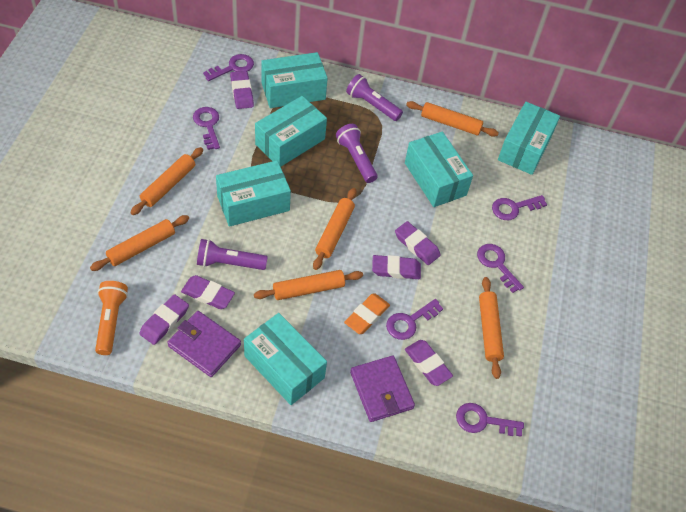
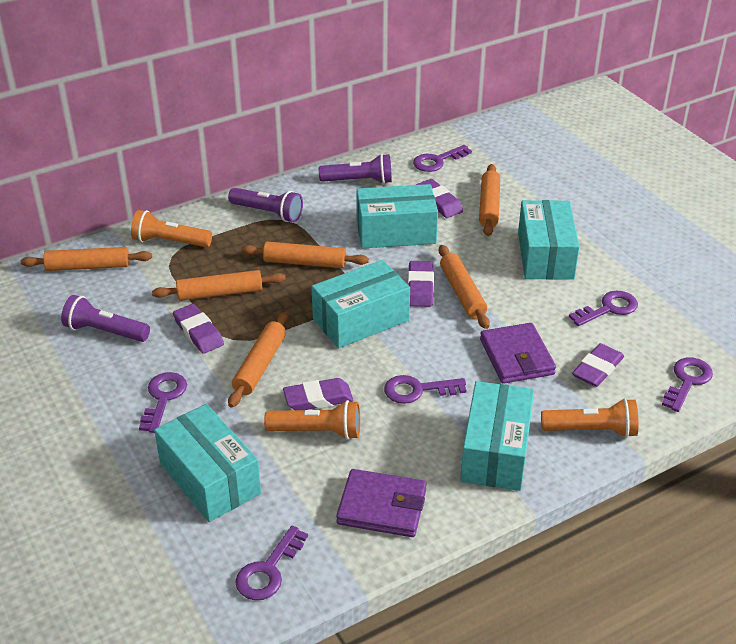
orange eraser: 1 -> 0
orange flashlight: 1 -> 3
purple eraser: 6 -> 5
turquoise box: 6 -> 5

